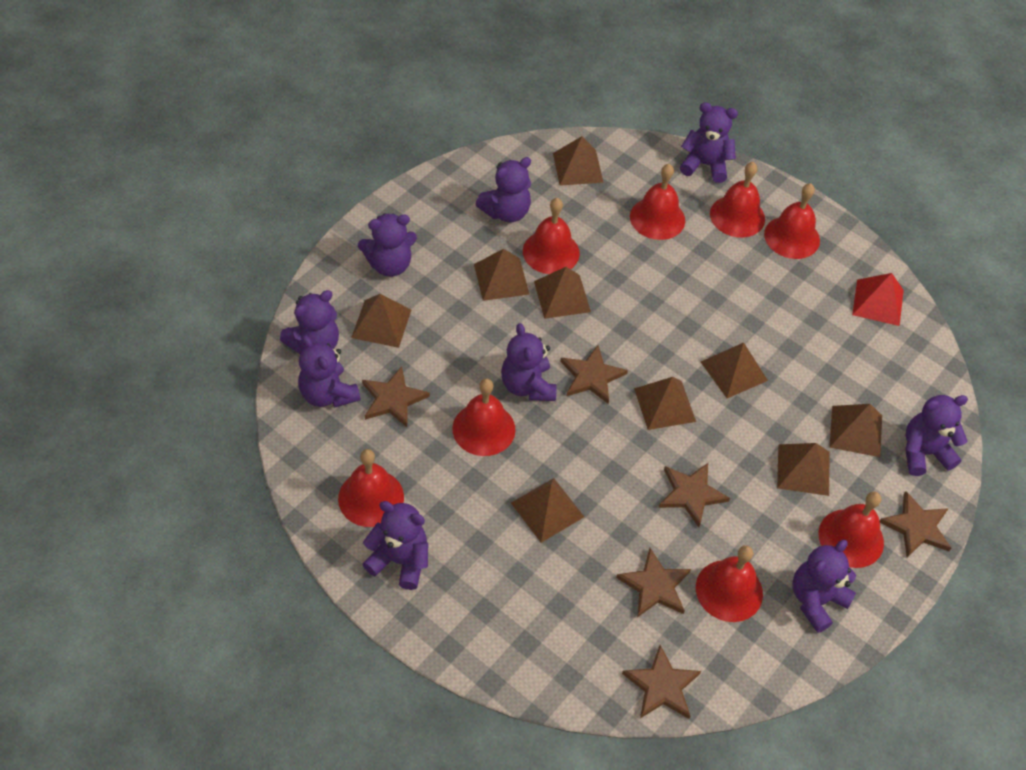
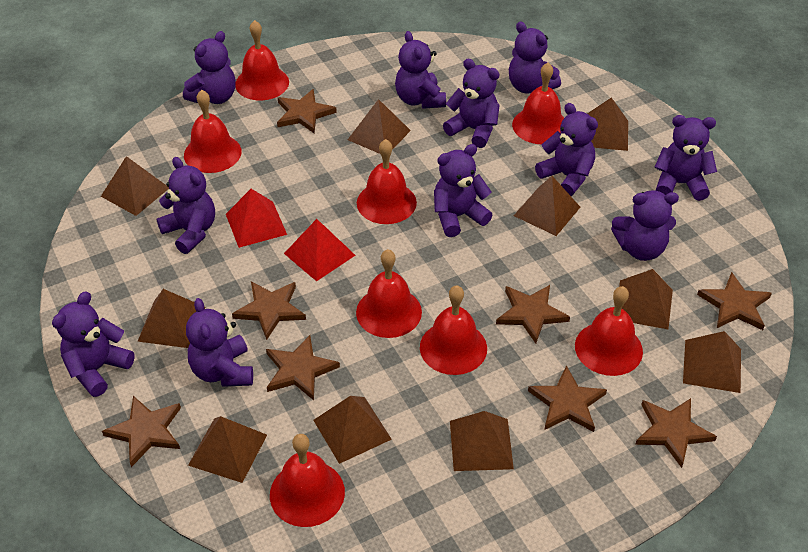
brown pyramid: 9 -> 10
brown star: 6 -> 8
purple teddy bear: 9 -> 11
red pyramid: 1 -> 2

